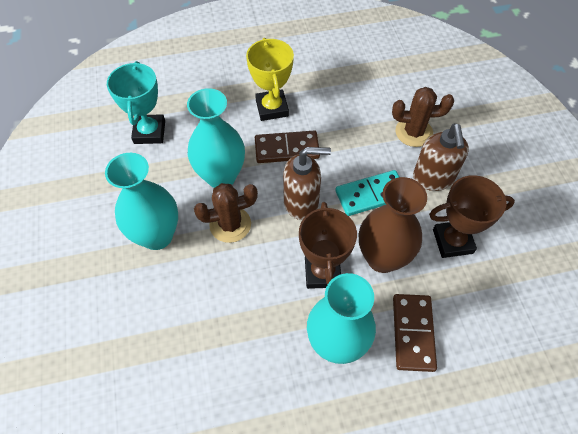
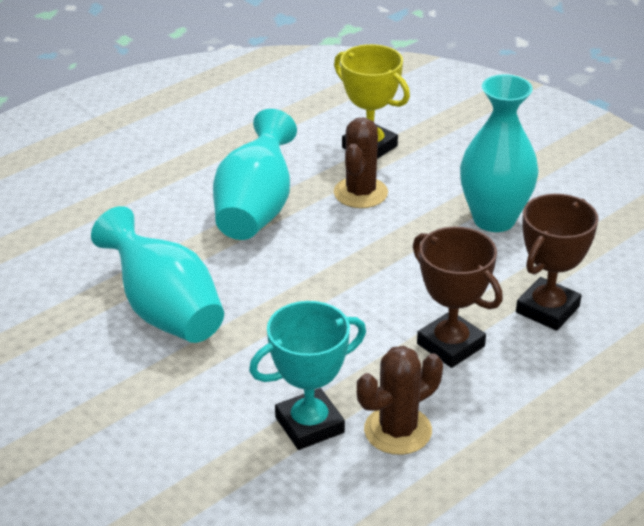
brown domino: 2 -> 0
brown soap dispenser: 2 -> 0
brown vase: 1 -> 0
turquoise domino: 1 -> 0

